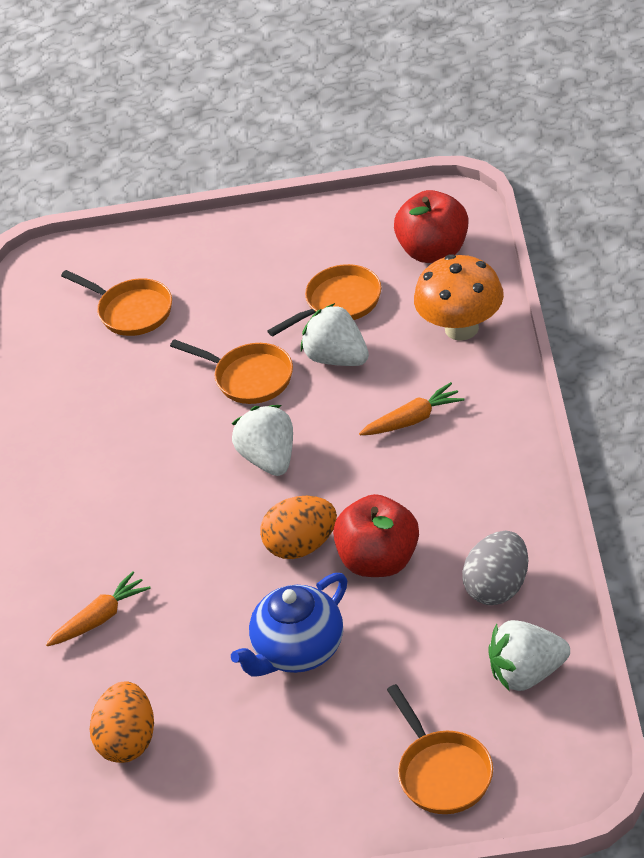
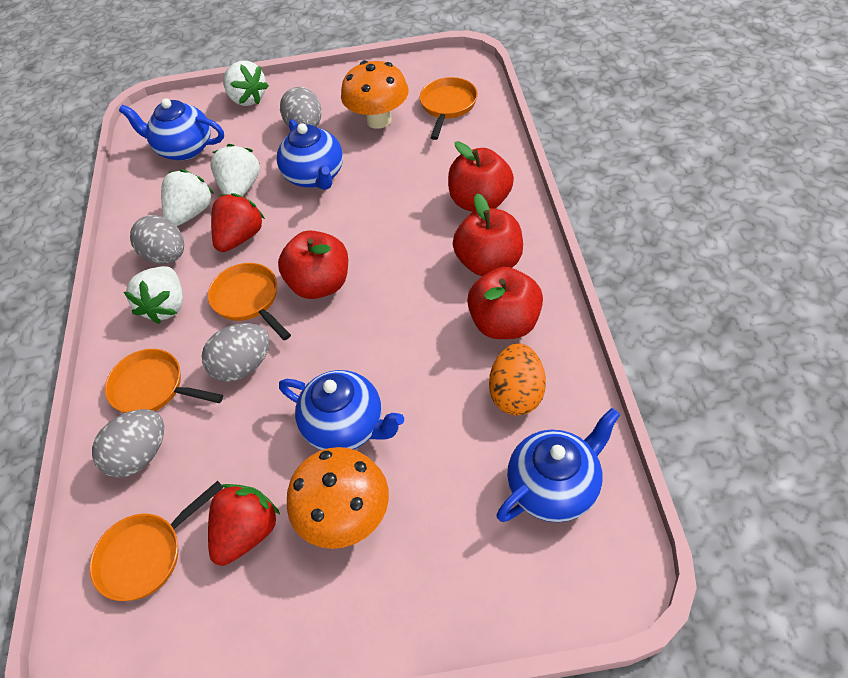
blue teapot: 1 -> 4
grey egg: 1 -> 4
orange carrot: 2 -> 0
orange egg: 2 -> 1
orange mushroom: 1 -> 2
red apple: 2 -> 4
red strawberry: 0 -> 2
white strawberry: 3 -> 4

